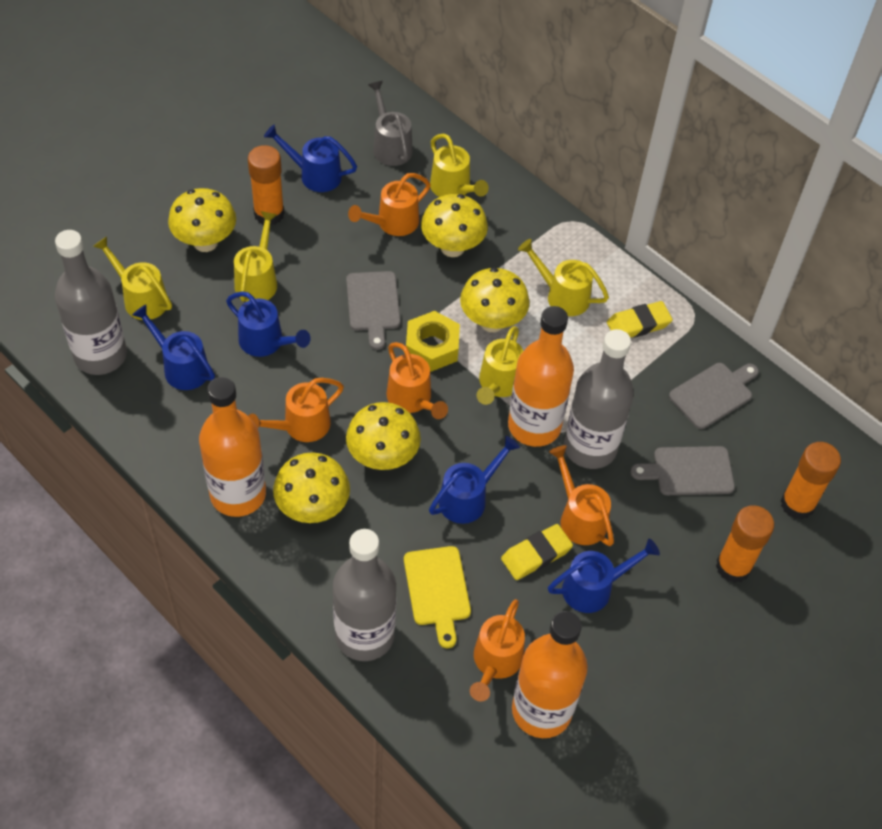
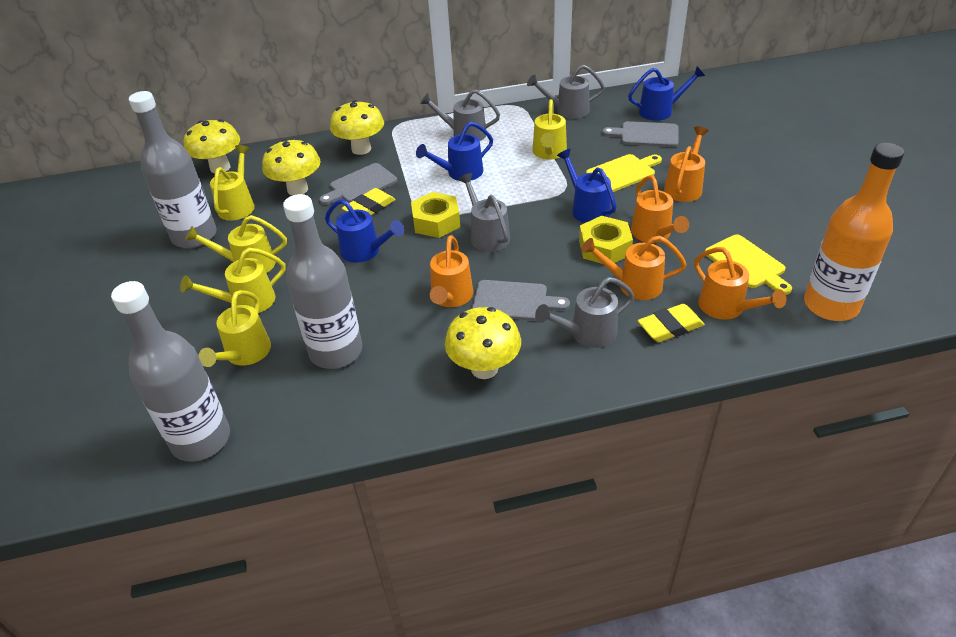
blue watering can: 5 -> 4
grey watering can: 1 -> 4
orange bottle: 3 -> 1
orange glue stick: 3 -> 0
yellow cutting board: 1 -> 2
yellow mushroom: 5 -> 4
yellow nut: 1 -> 2

